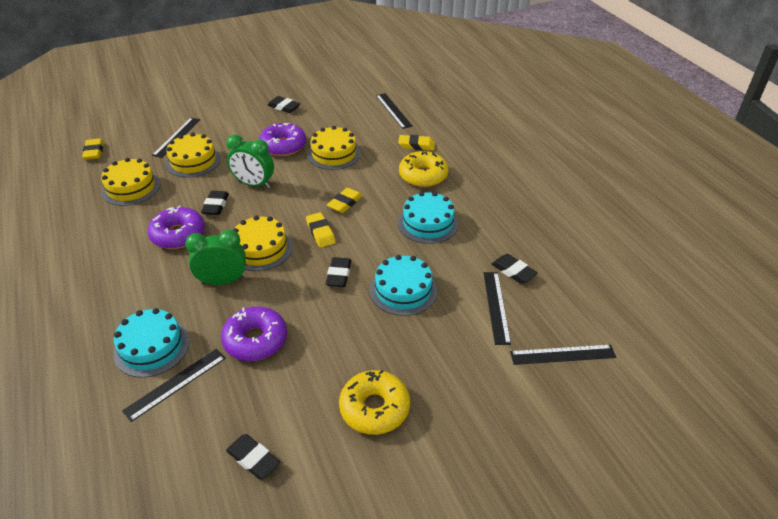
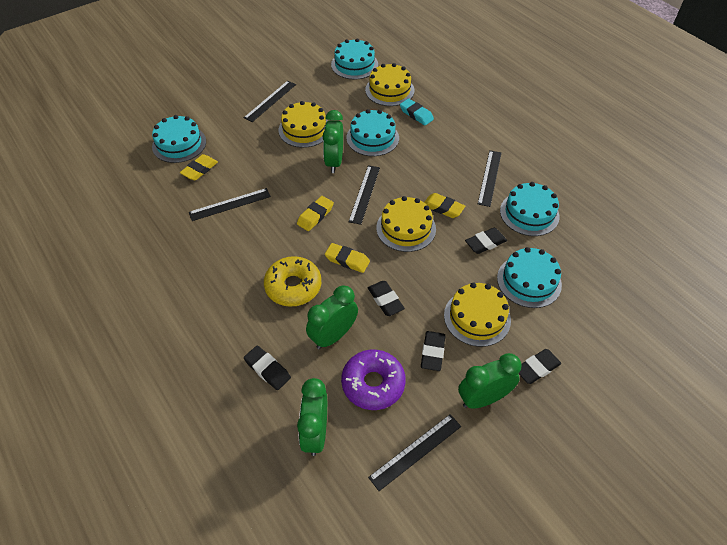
green clock: 2 -> 4
purple donut: 3 -> 1
turquoise cake: 3 -> 5
turquoise eraser: 0 -> 1
yellow donut: 2 -> 1

